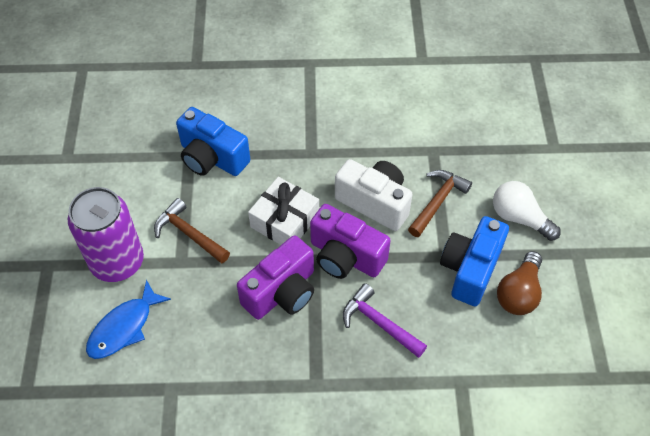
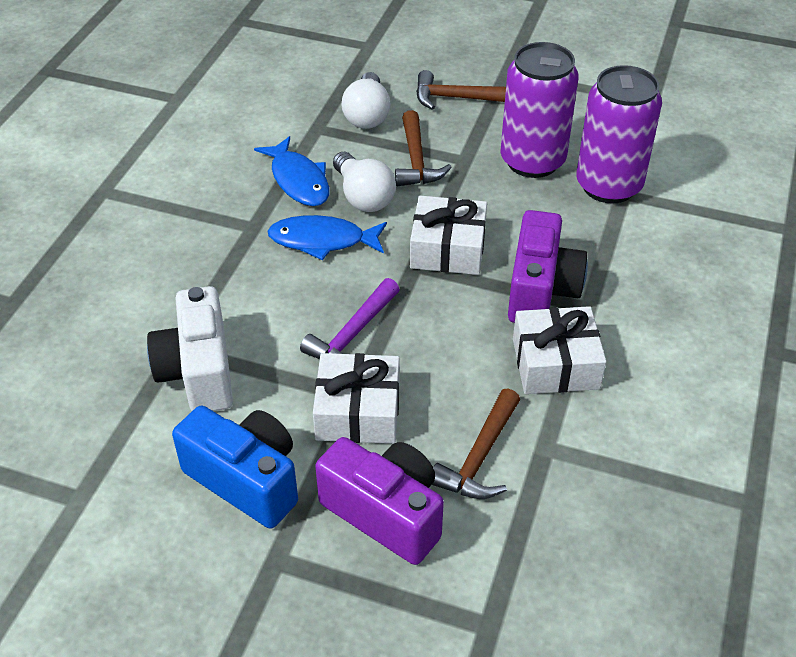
blue camera: 2 -> 1
blue fish: 1 -> 2
brown hammer: 2 -> 3
brown light bulb: 1 -> 0
purple can: 1 -> 2
white gift: 1 -> 3
white light bulb: 1 -> 2

